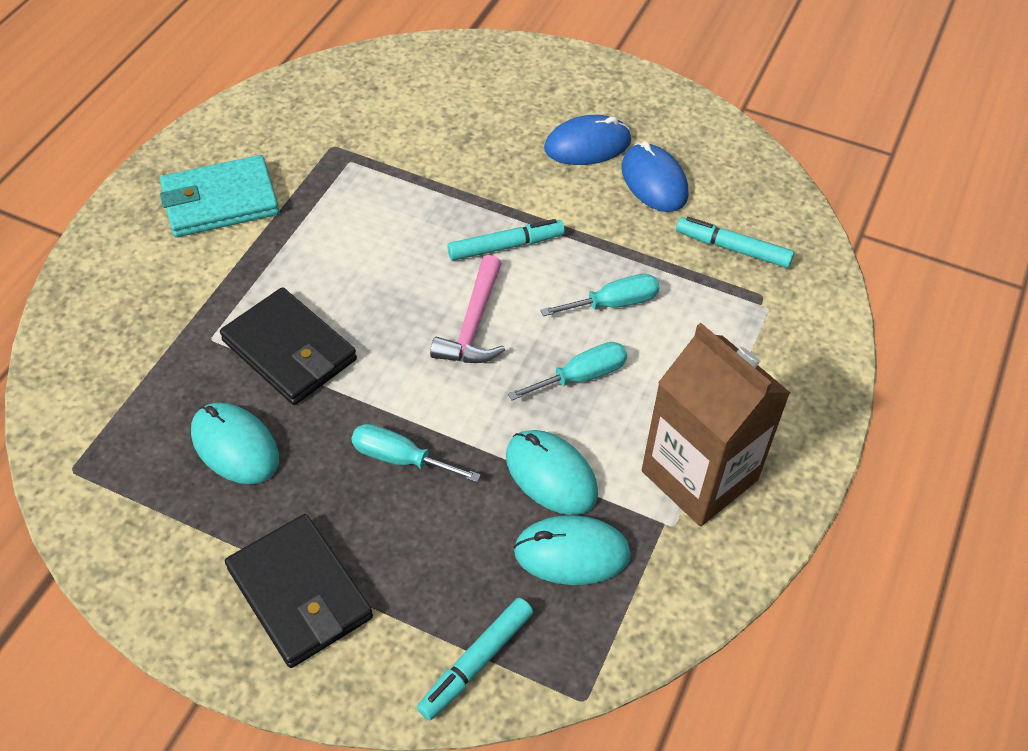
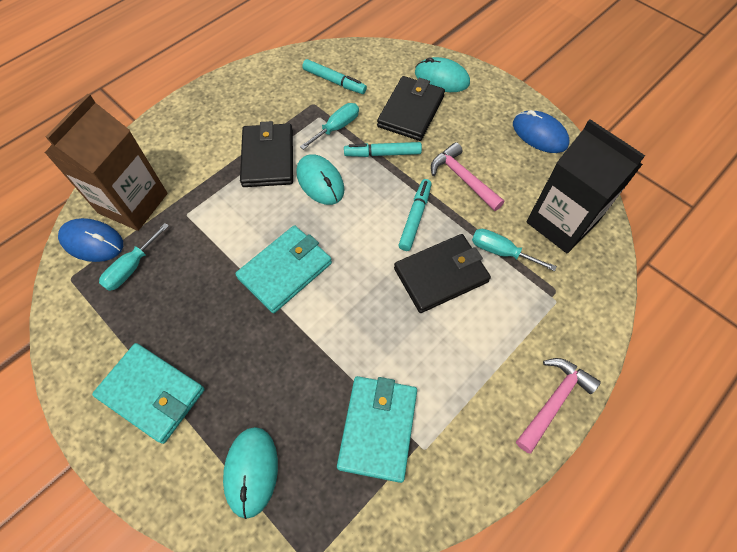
black carton: 0 -> 1
black wallet: 2 -> 3
pink hammer: 1 -> 2
turquoise wallet: 1 -> 3

